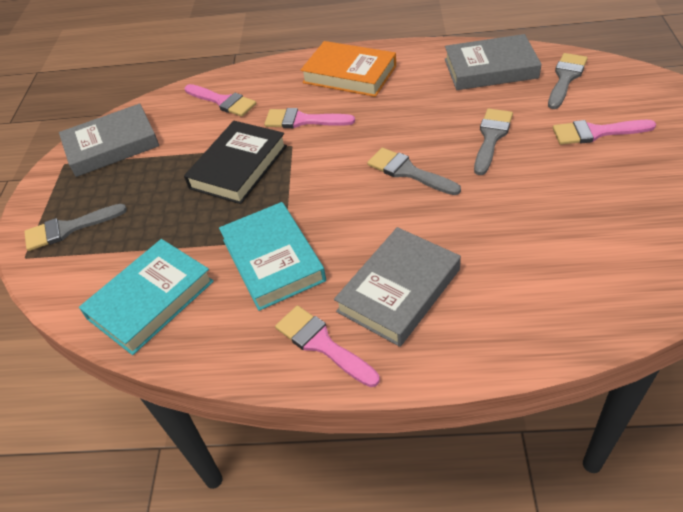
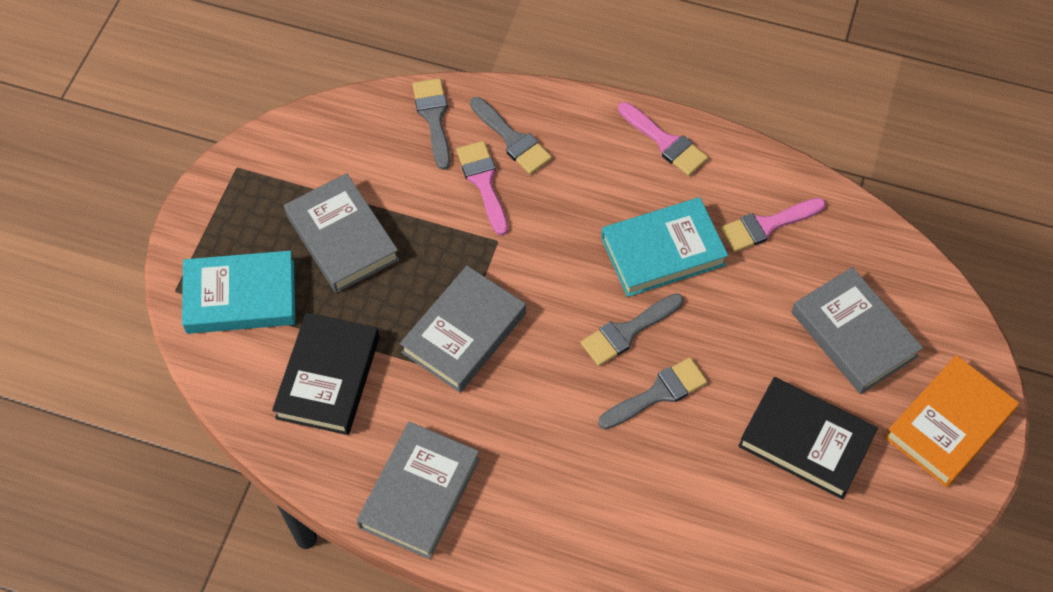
black book: 1 -> 2
grey book: 3 -> 4
pink brush: 4 -> 3

